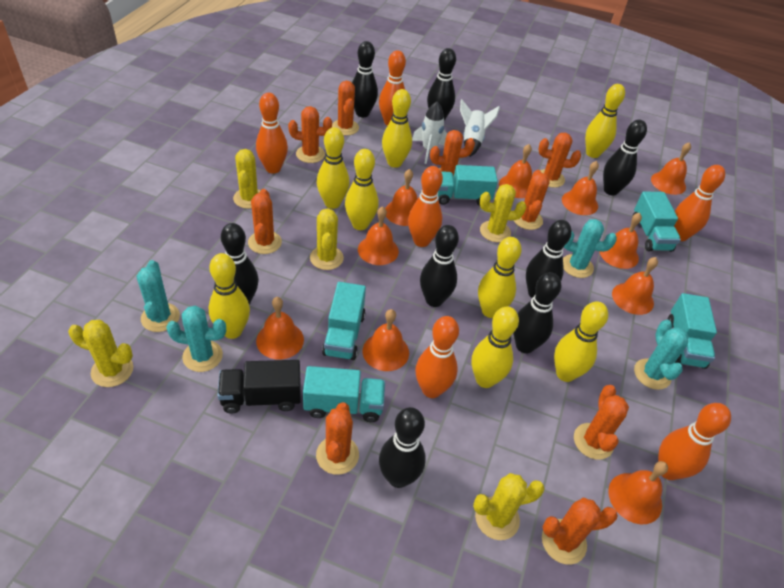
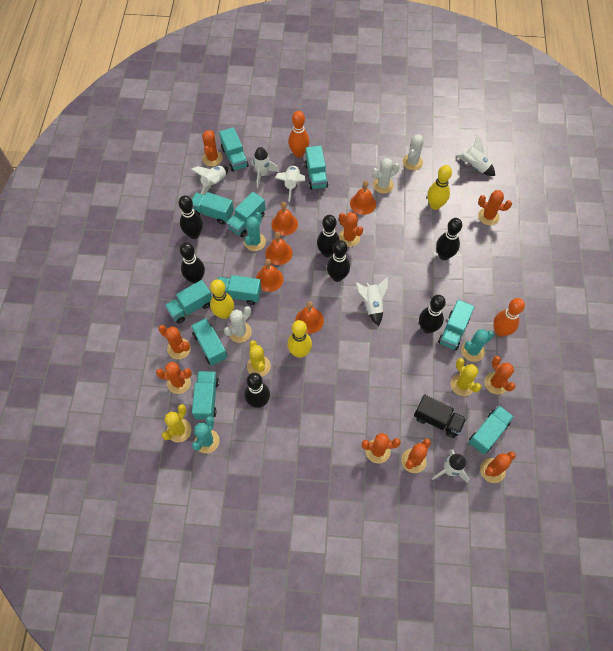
black bowling pin: 8 -> 7
orange bell: 10 -> 5
orange bowling pin: 6 -> 2
turquoise cactus: 4 -> 3
turquoise truck: 5 -> 10
white cactus: 0 -> 3
white rocket: 2 -> 6
yellow bowling pin: 8 -> 3
yellow cactus: 5 -> 3

